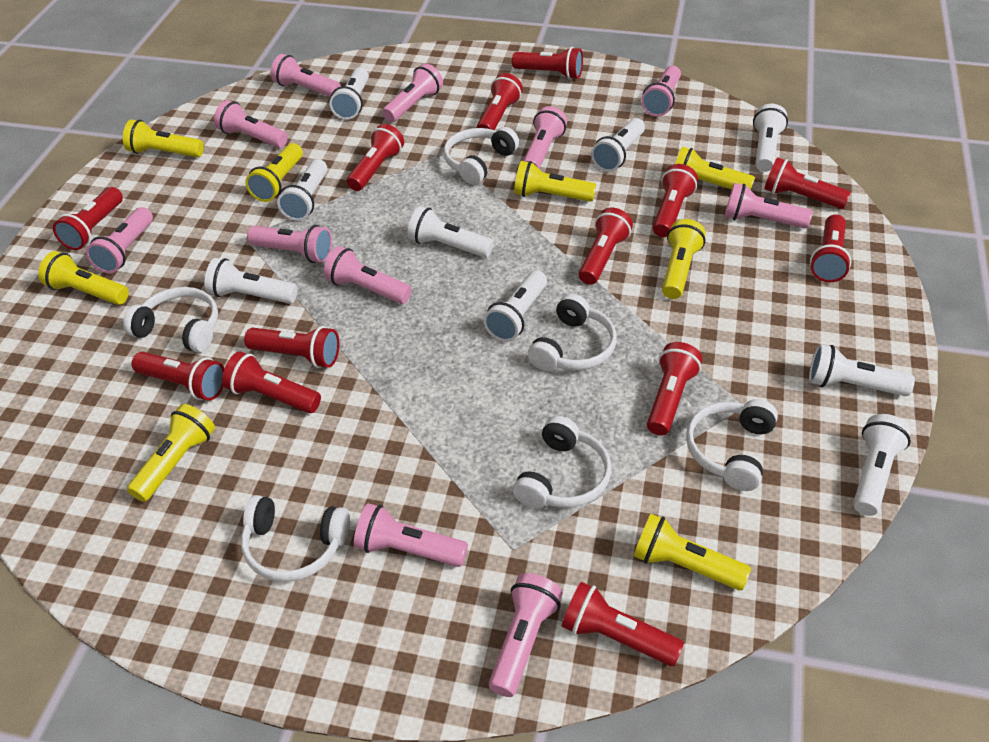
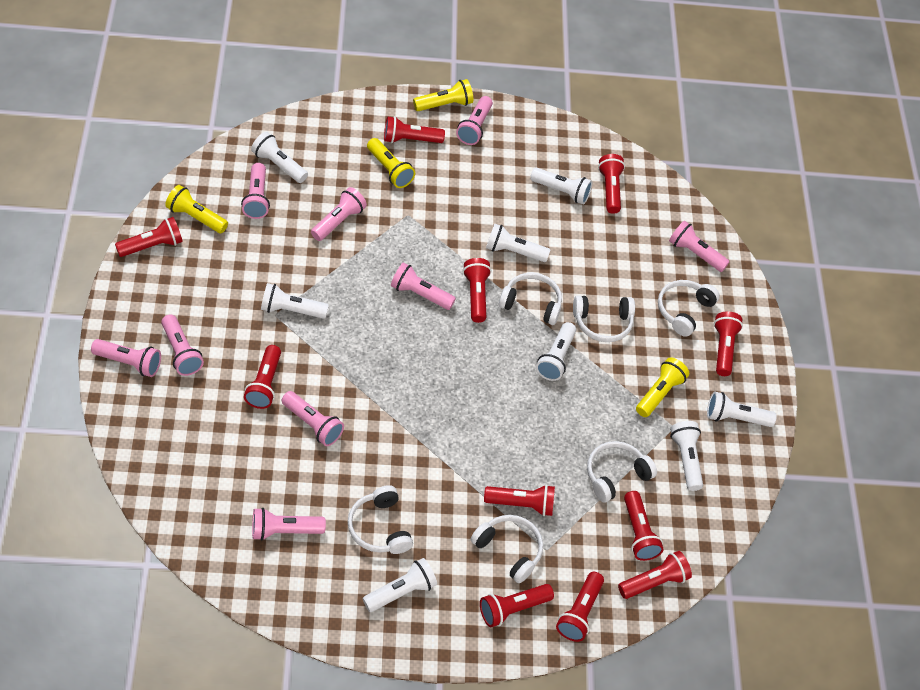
pink flashlight: 11 -> 9
red flashlight: 13 -> 11
white flashlight: 9 -> 8
yellow flashlight: 8 -> 4

